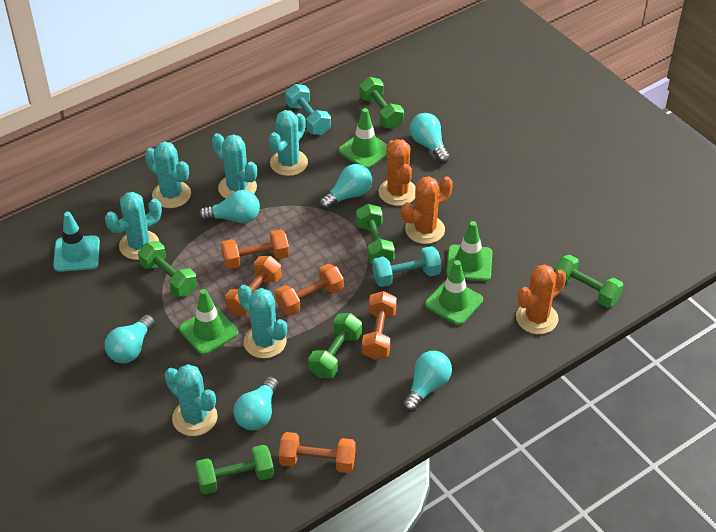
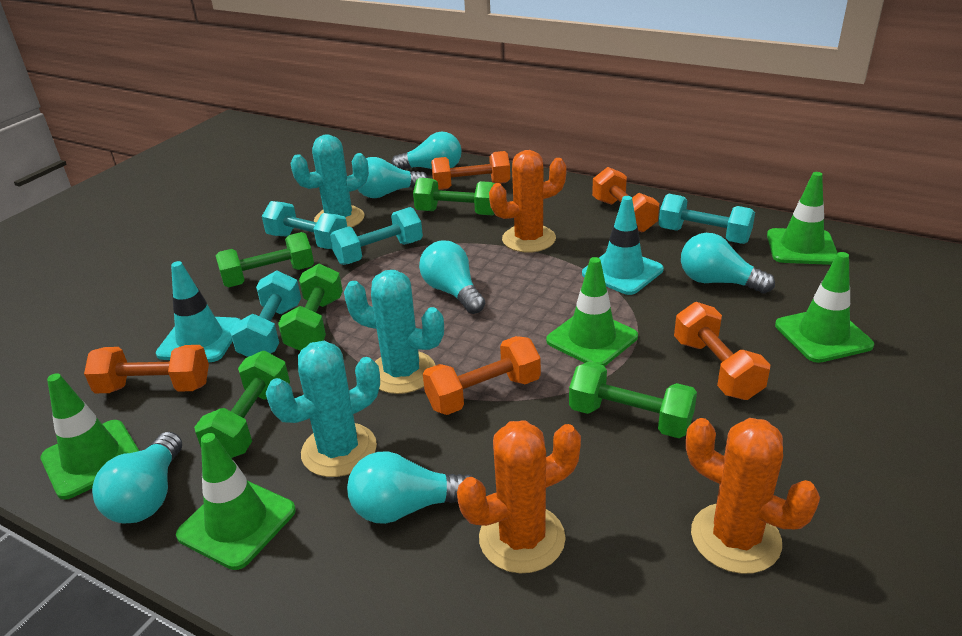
green dumbbell: 6 -> 5
green traffic cone: 4 -> 5
turquoise cactus: 6 -> 3
turquoise dumbbell: 2 -> 4
turquoise traffic cone: 1 -> 2

